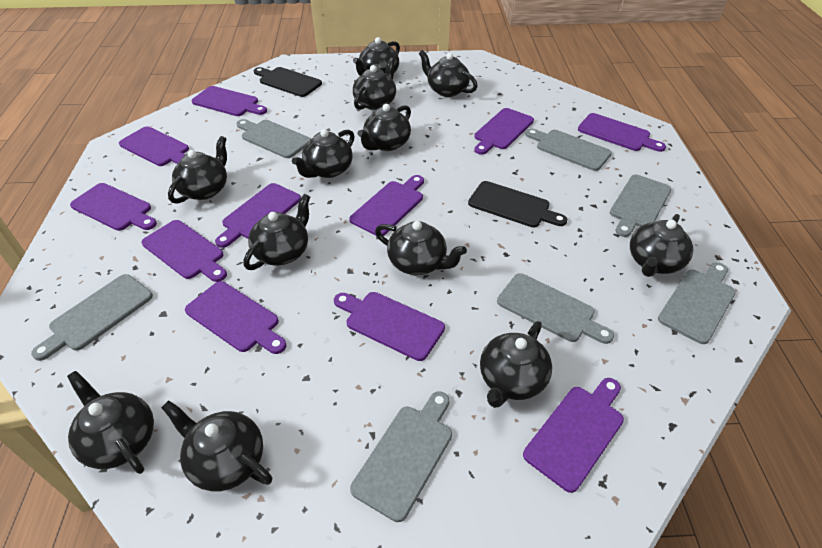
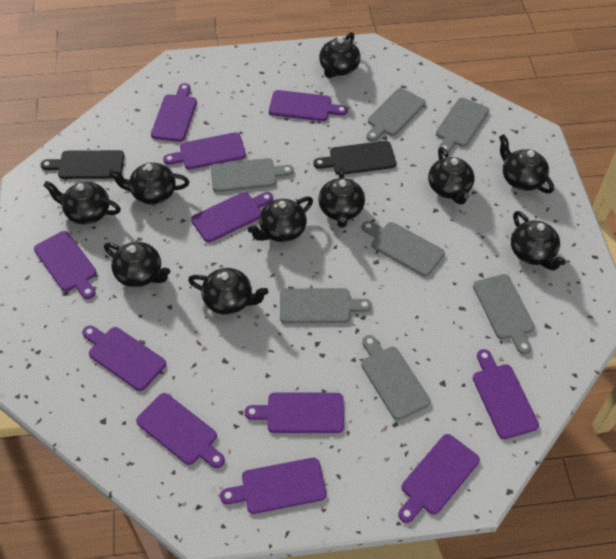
black teapot: 12 -> 10

